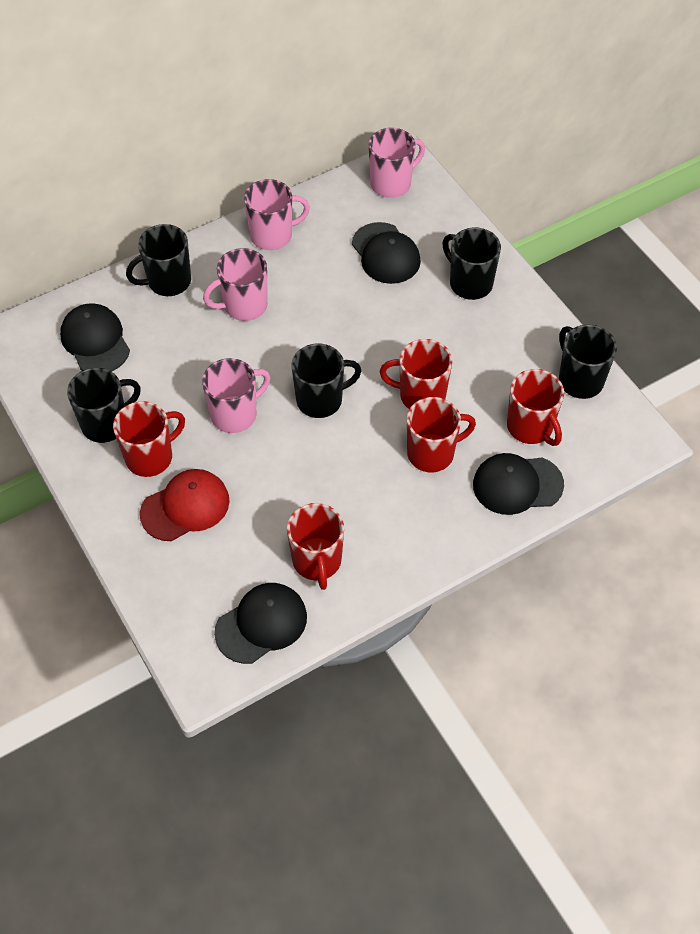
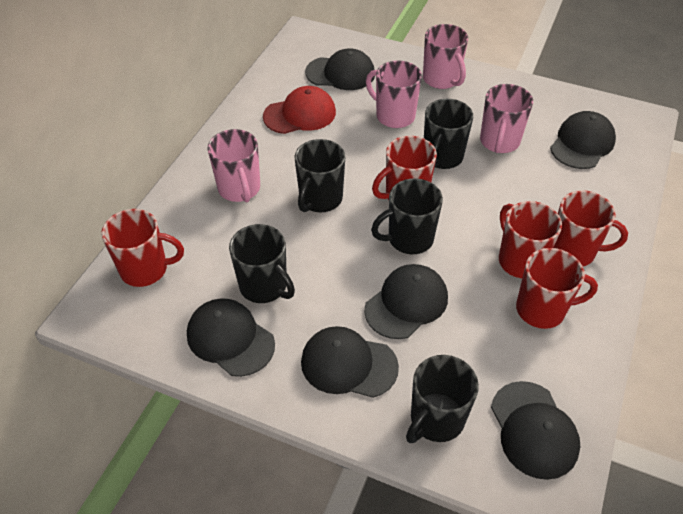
black cap: 4 -> 6

